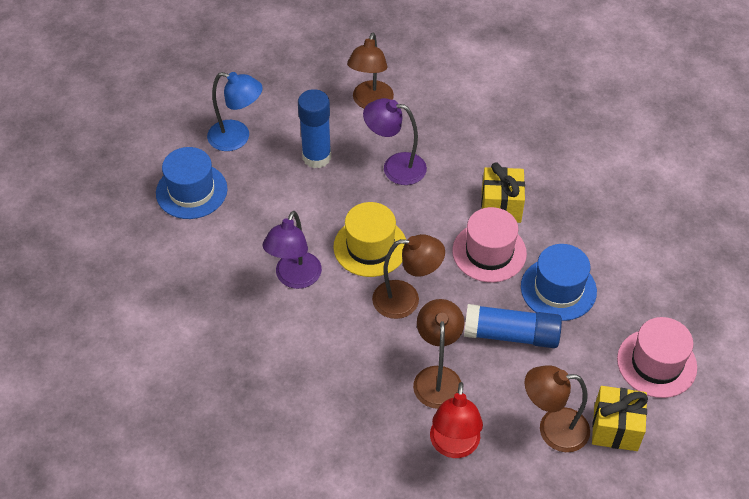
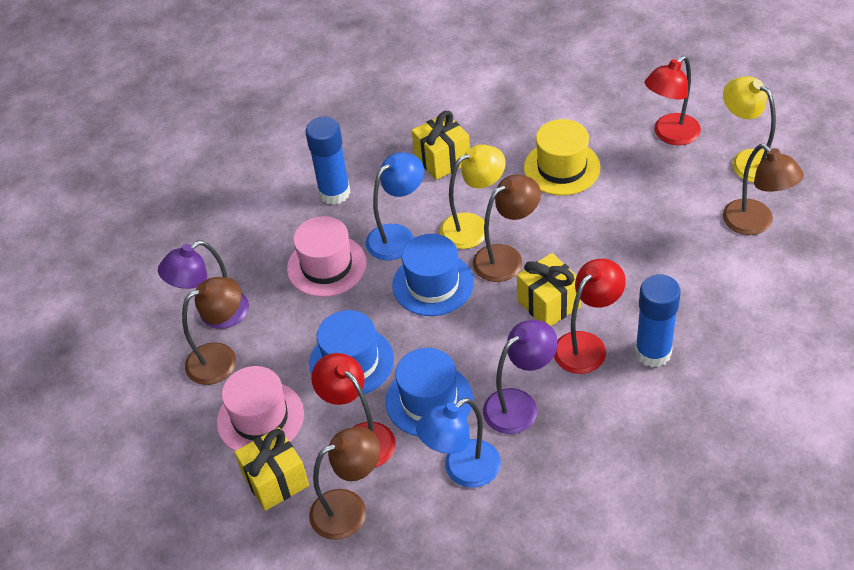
blue hat: 2 -> 3
blue lamp: 1 -> 2
red lamp: 1 -> 3
yellow gift: 2 -> 3
yellow lamp: 0 -> 2

